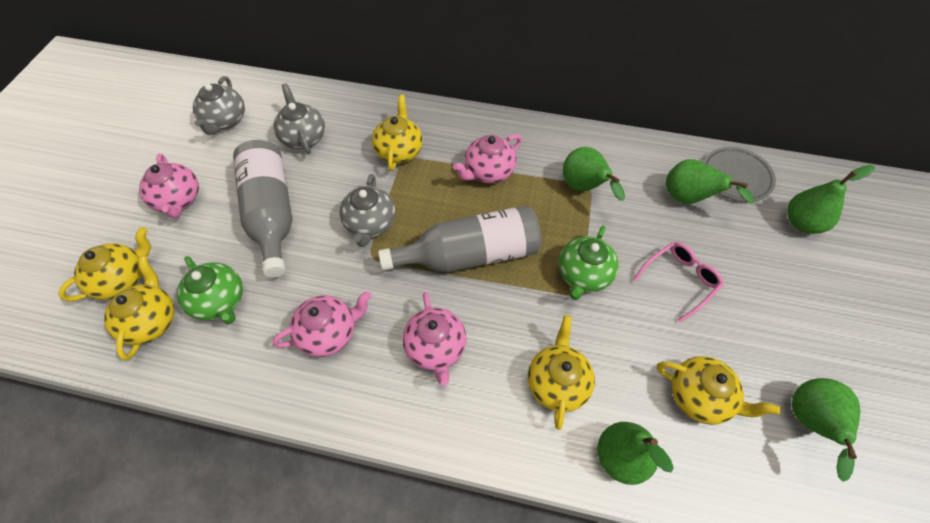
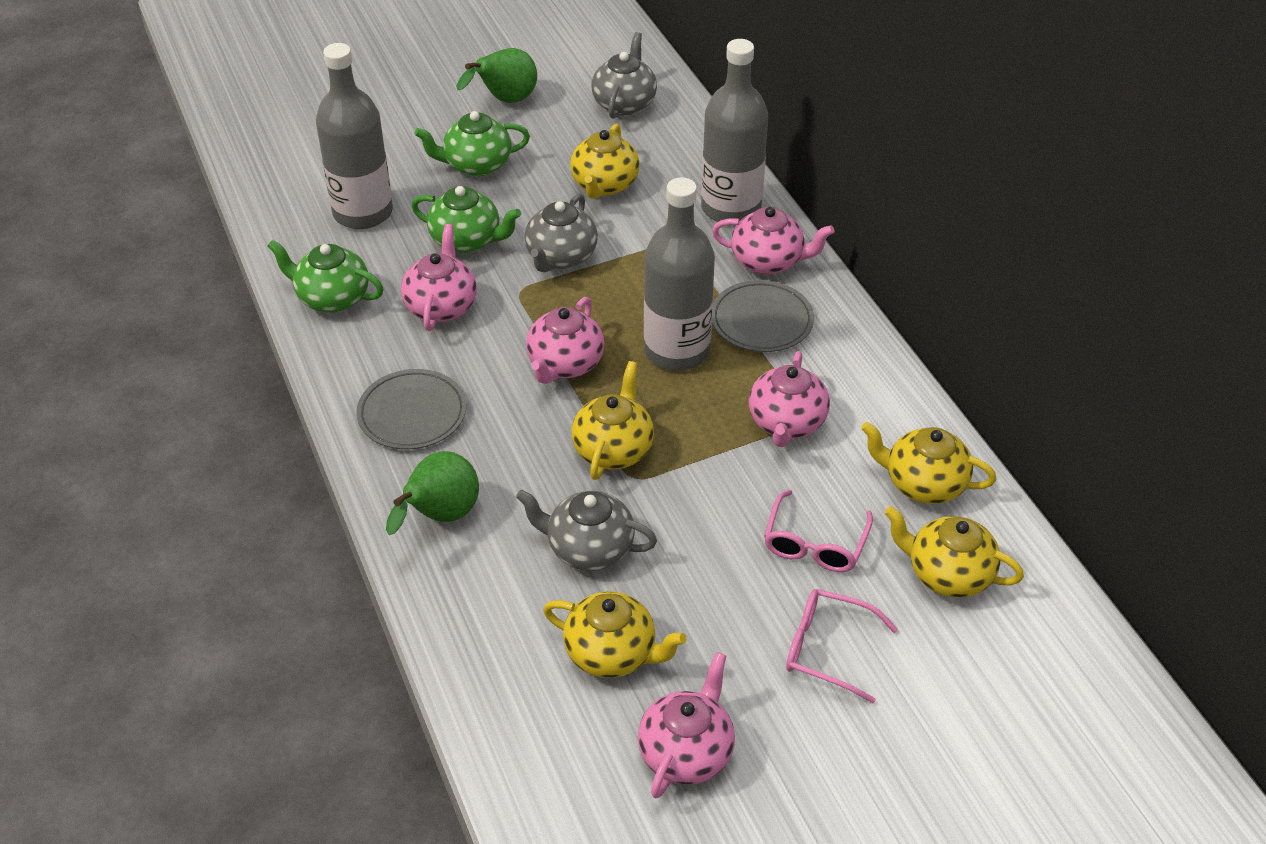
green pear: 5 -> 2
green teapot: 2 -> 3
grey bottle: 2 -> 3
grey plate: 1 -> 2
pink glasses: 1 -> 2
pink teapot: 4 -> 5

